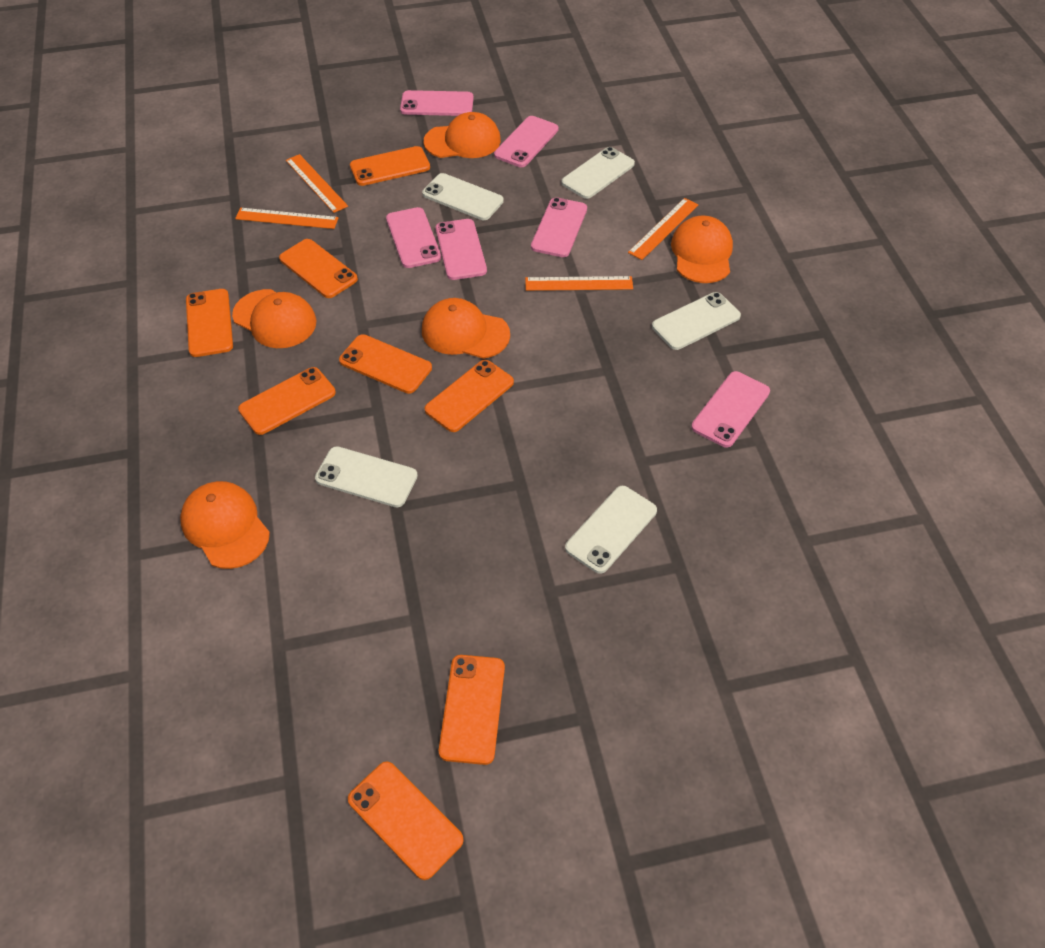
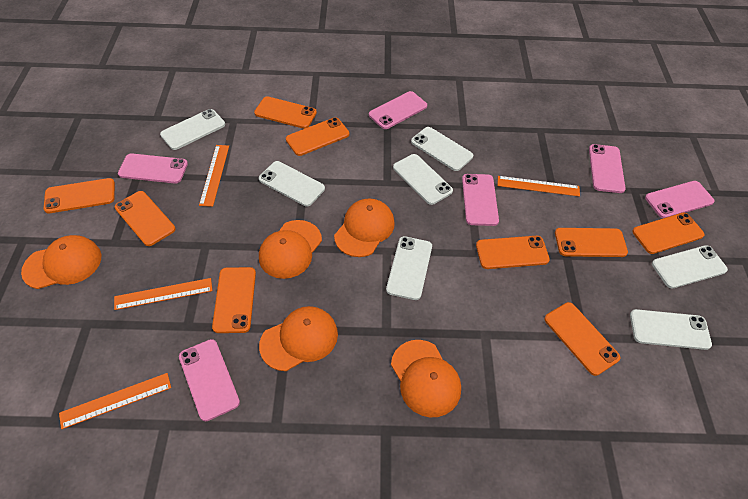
orange phone: 8 -> 9
white phone: 5 -> 7

